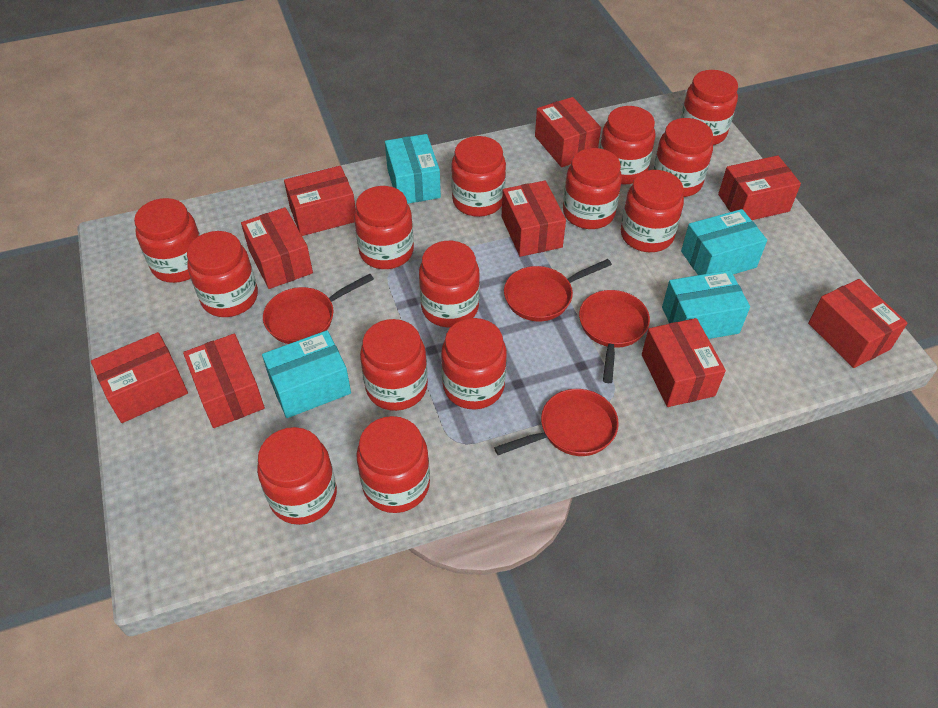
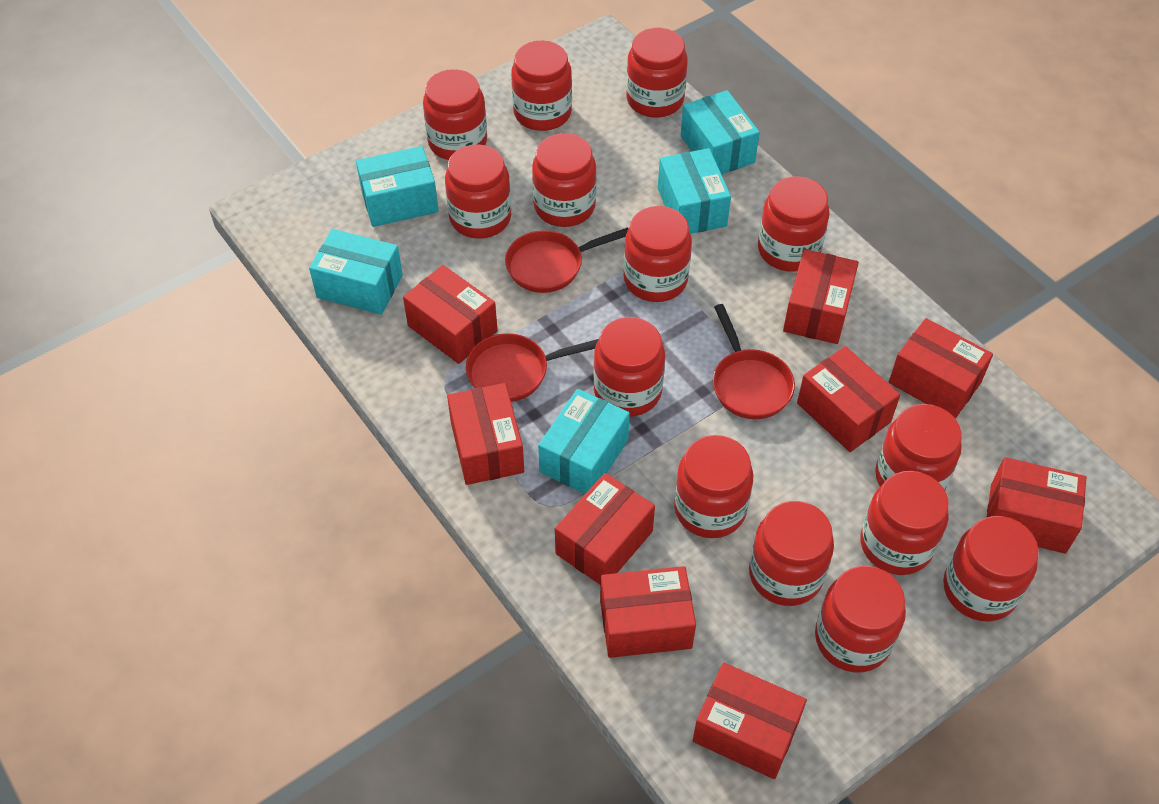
red pan: 4 -> 3
turquoise box: 4 -> 5

